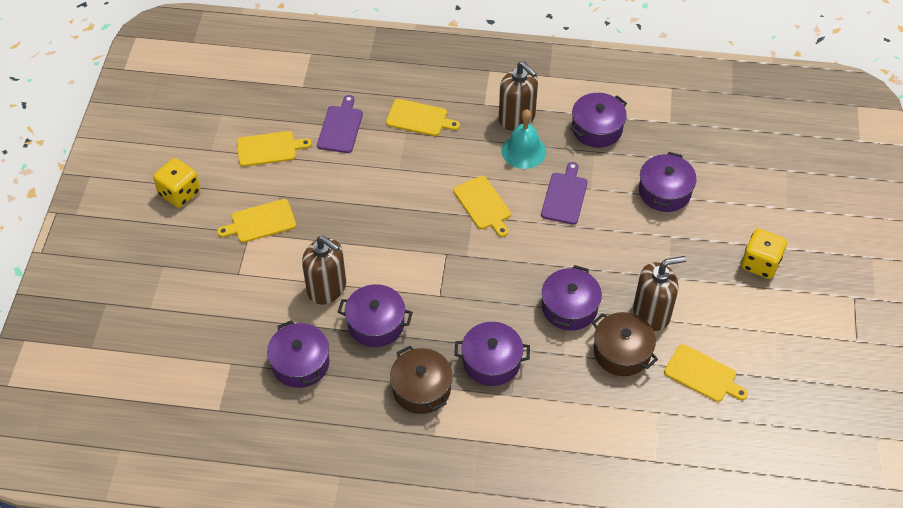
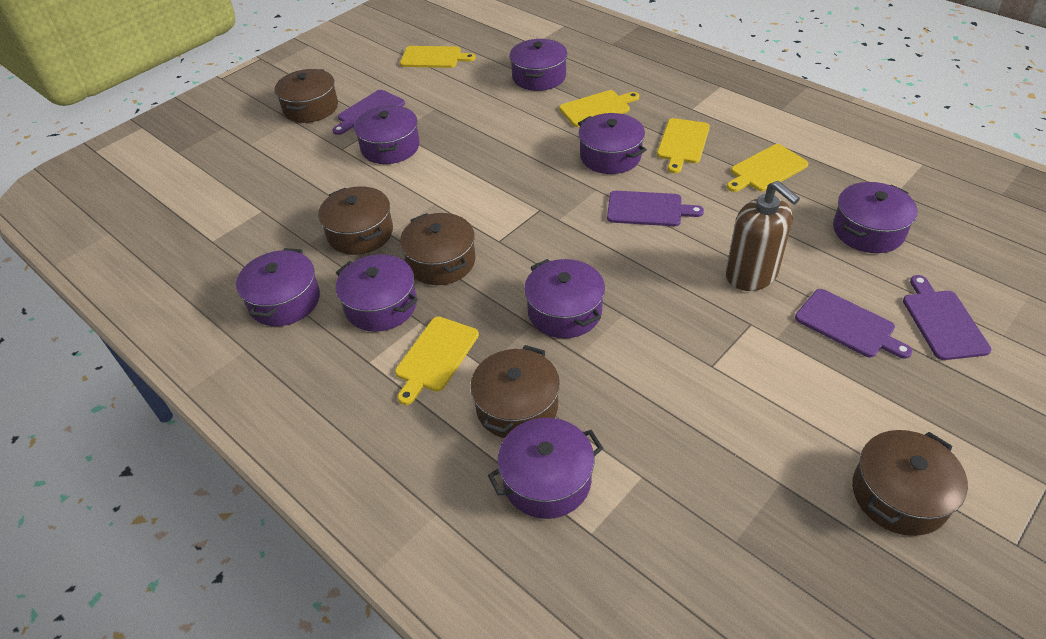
brown pot: 2 -> 5
brown soap dispenser: 3 -> 1
purple cutting board: 2 -> 4
purple pot: 6 -> 8
turquoise bell: 1 -> 0
yellow dice: 2 -> 0

